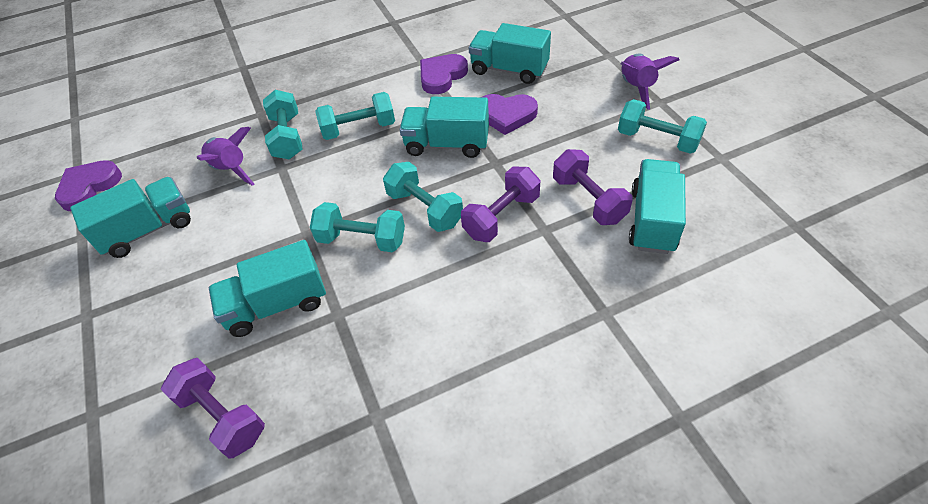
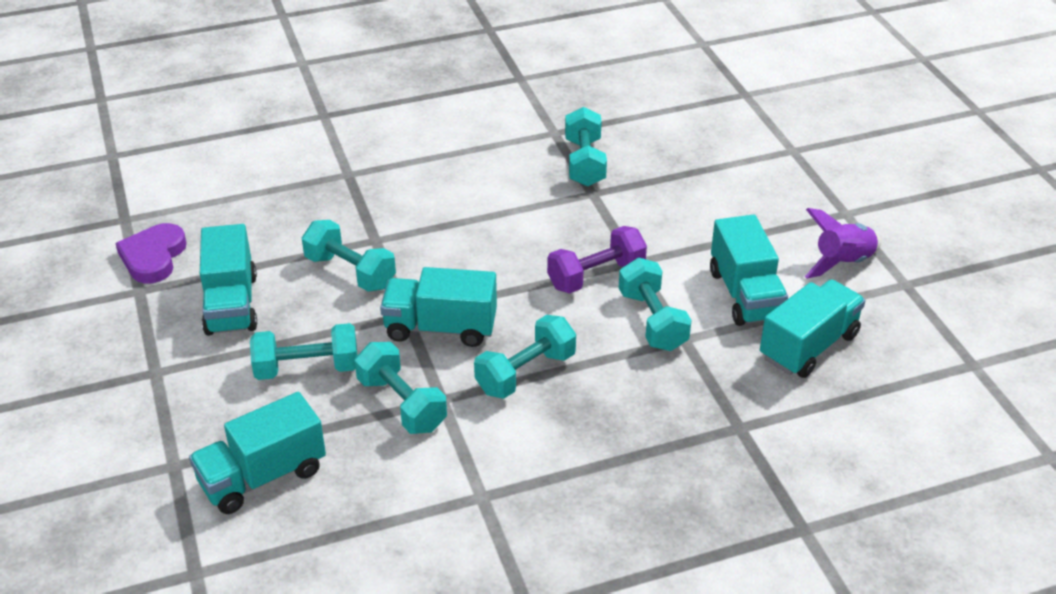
purple dumbbell: 3 -> 1
purple heart: 3 -> 1
purple rocket: 2 -> 1
turquoise dumbbell: 5 -> 6

